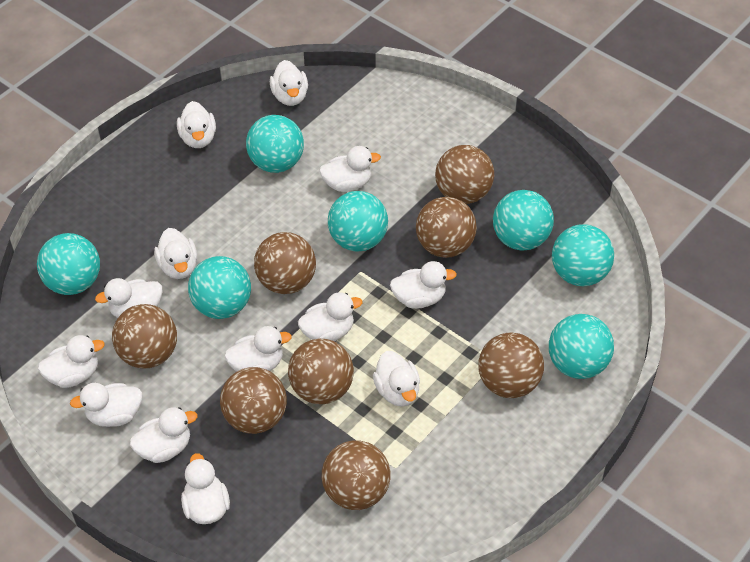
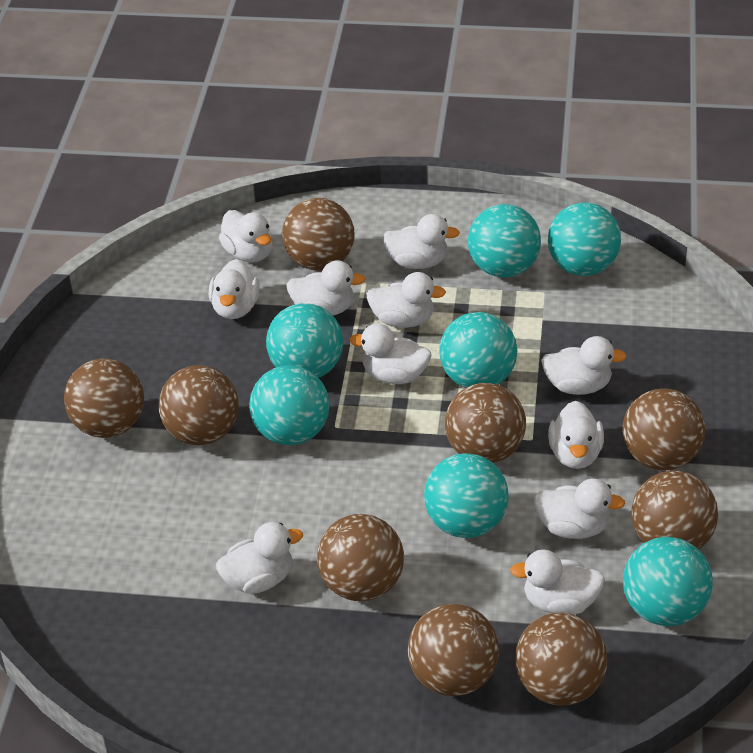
brown ball: 8 -> 9
white duck: 13 -> 11

